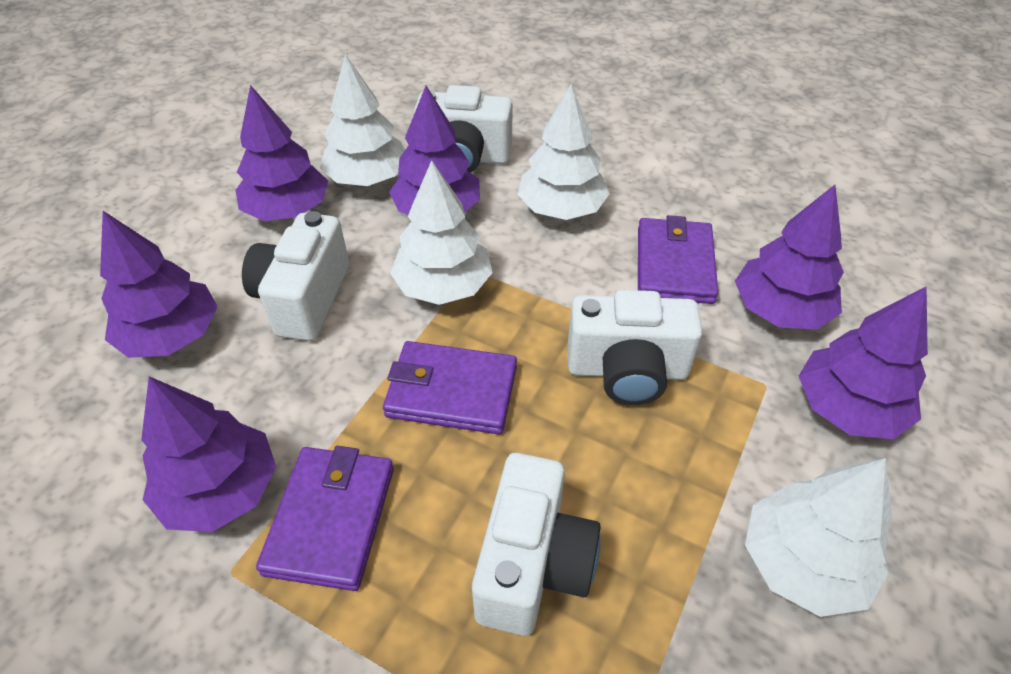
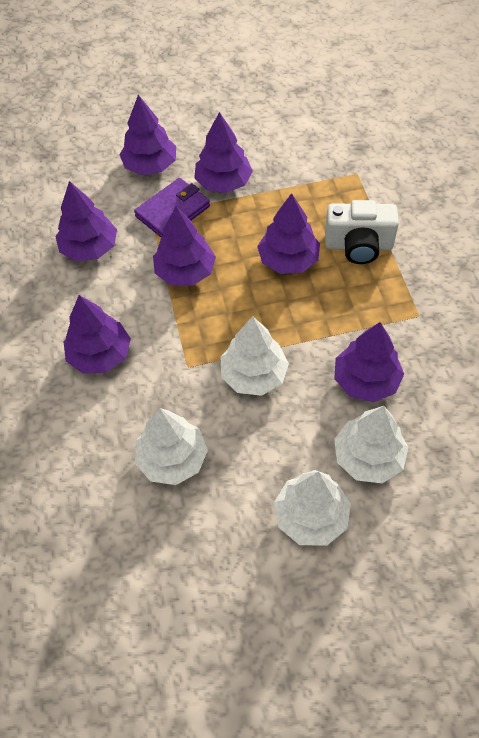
purple tree: 6 -> 7
purple wallet: 3 -> 1
white camera: 4 -> 1

